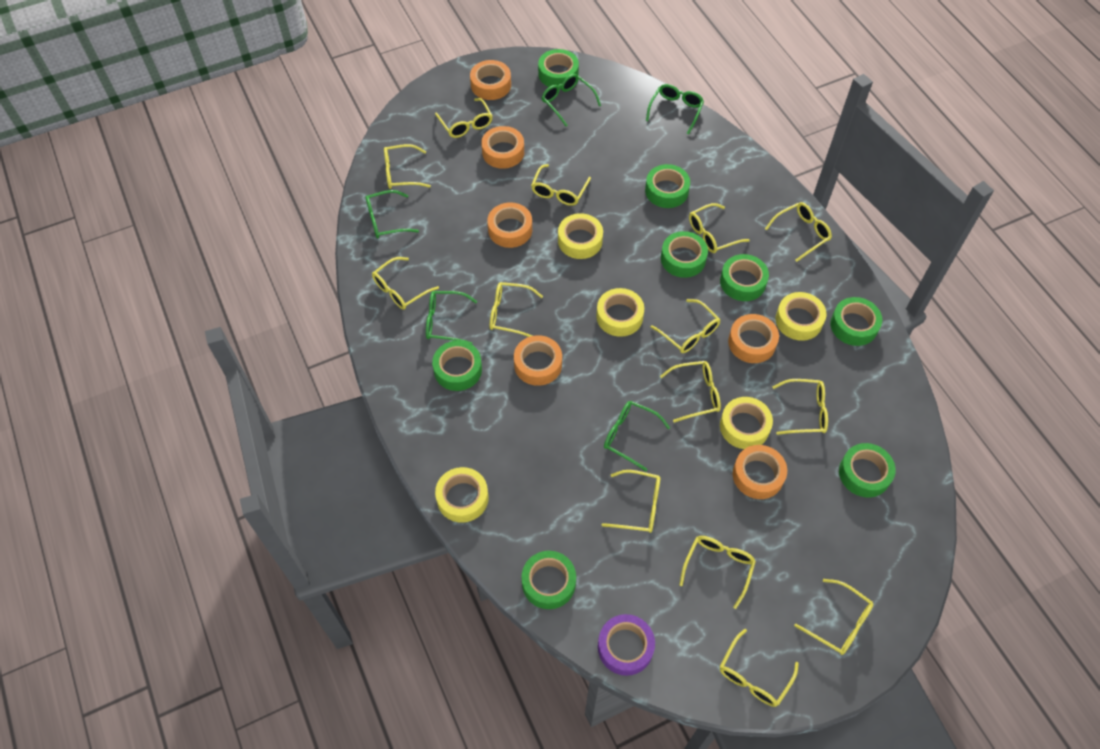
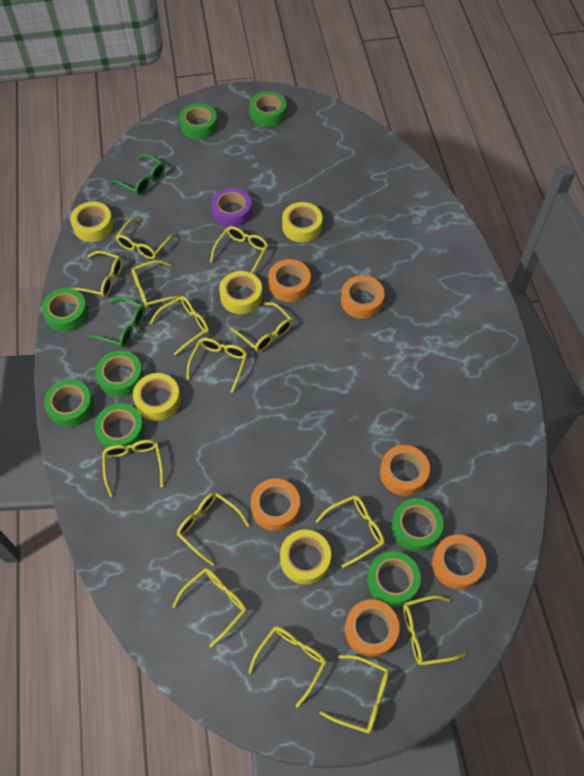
green glasses: 5 -> 2

